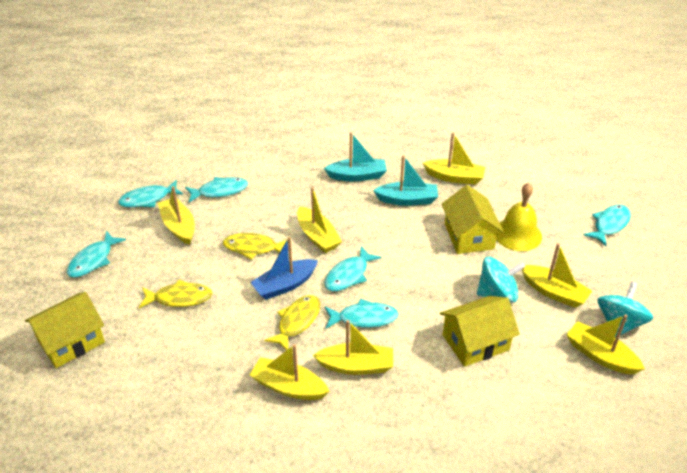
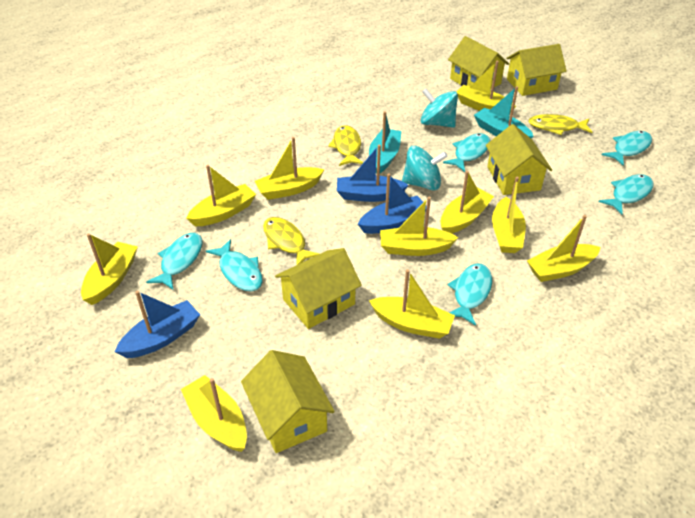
blue boat: 1 -> 3
yellow bell: 1 -> 0
yellow boat: 7 -> 10
yellow house: 3 -> 5

